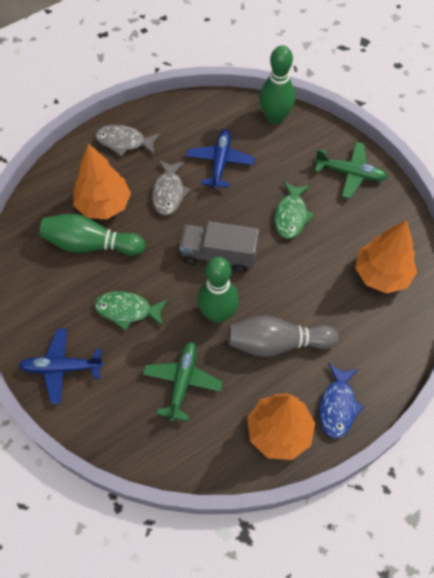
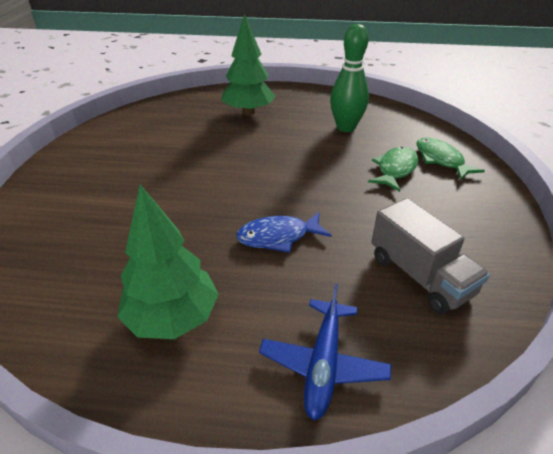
blue plane: 2 -> 1
green bowling pin: 3 -> 1
green plane: 2 -> 0
green tree: 0 -> 2
grey bowling pin: 1 -> 0
grey fish: 2 -> 0
orange tree: 3 -> 0

